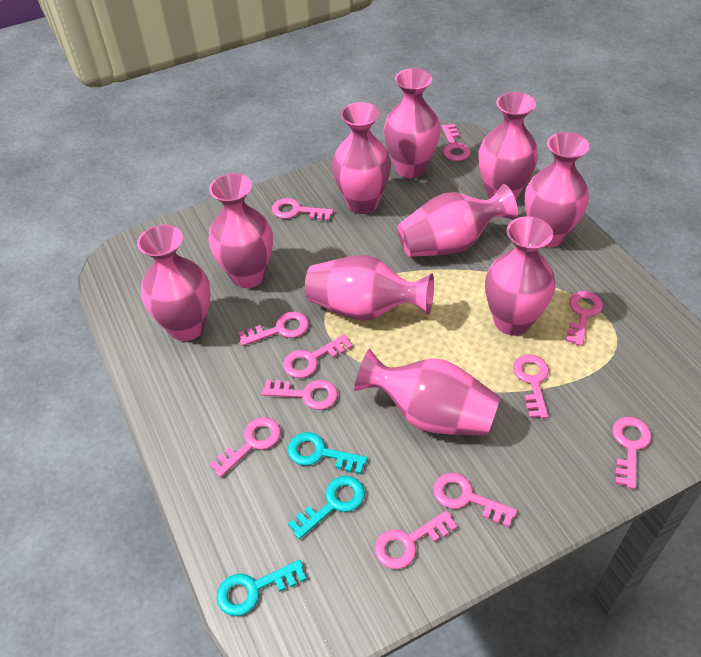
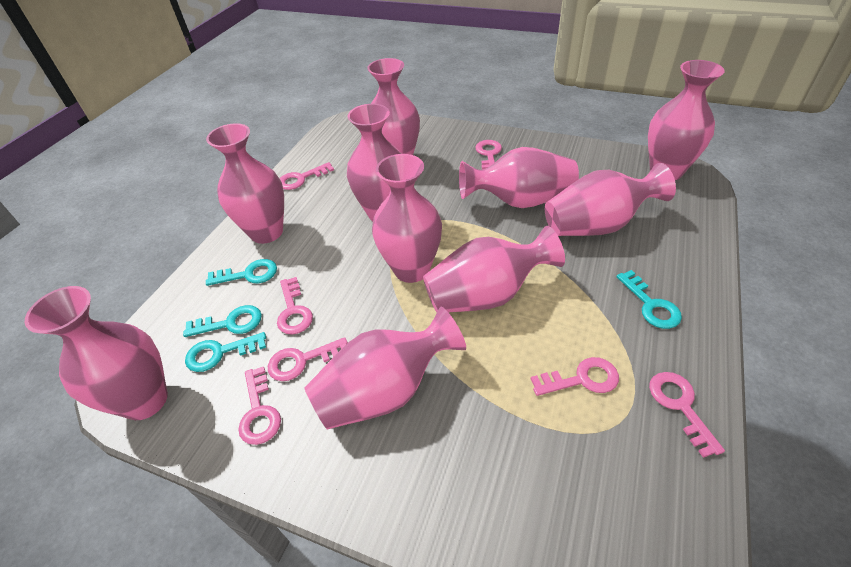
pink key: 11 -> 7
turquoise key: 3 -> 4

